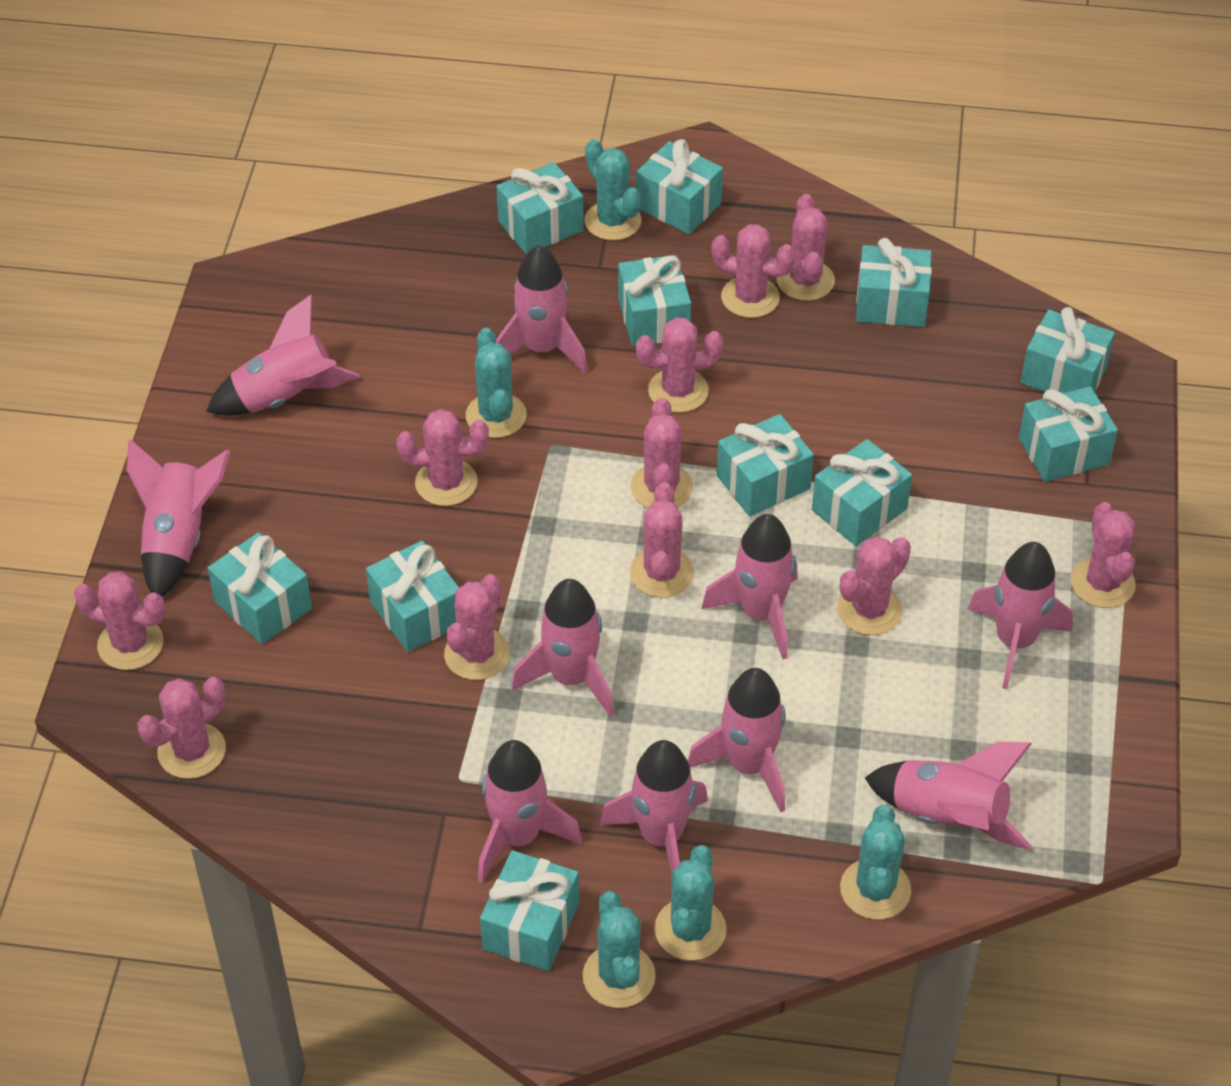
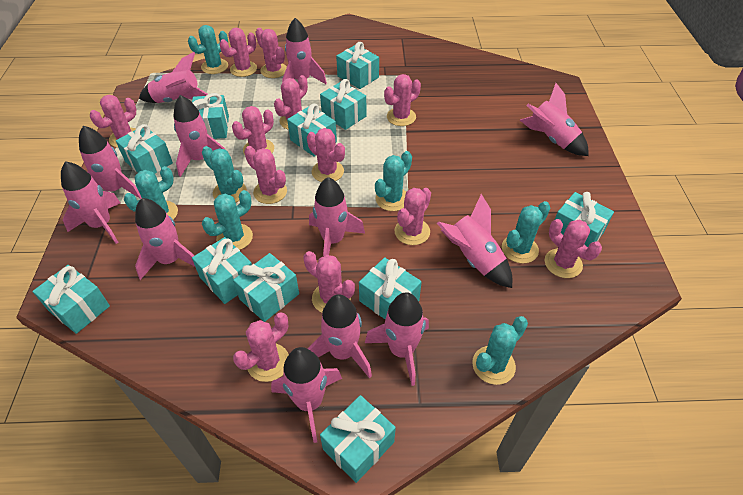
pink cactus: 11 -> 12
pink rocket: 10 -> 12
turquoise cactus: 5 -> 7

